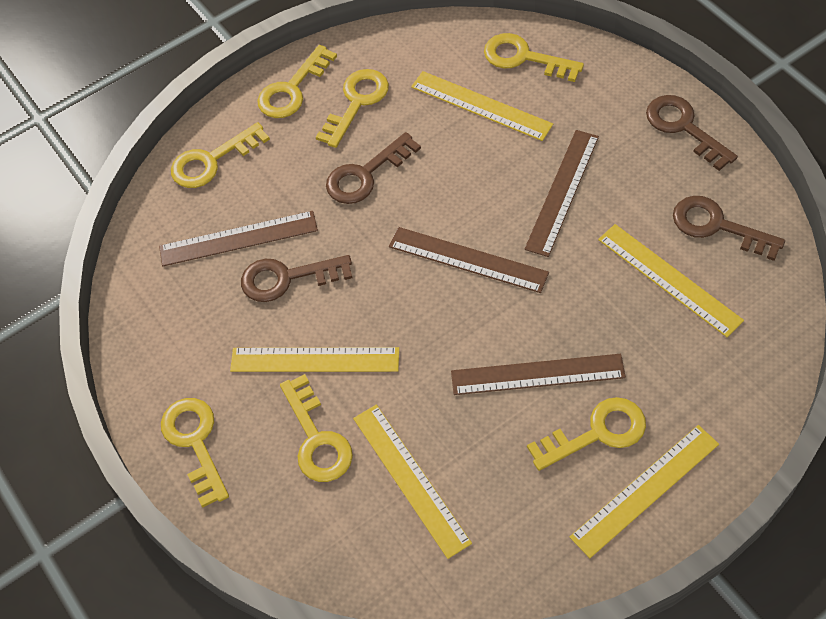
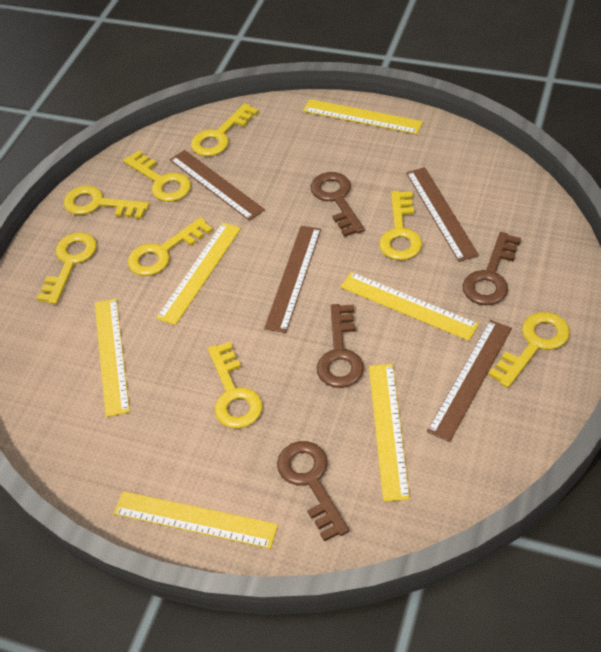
yellow key: 7 -> 8
yellow ruler: 5 -> 6

